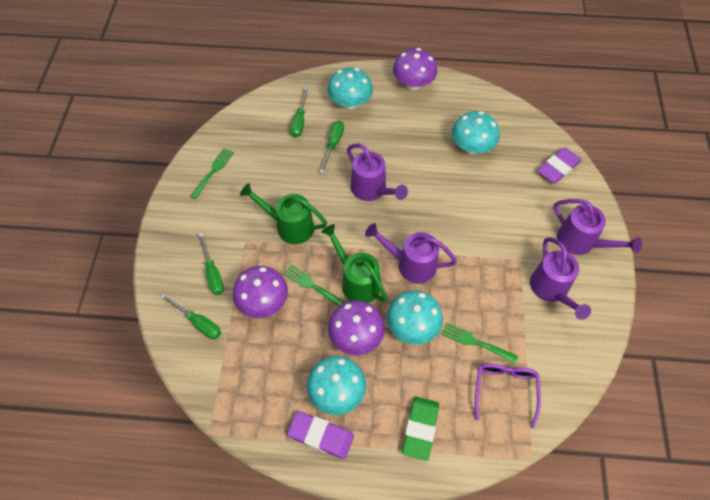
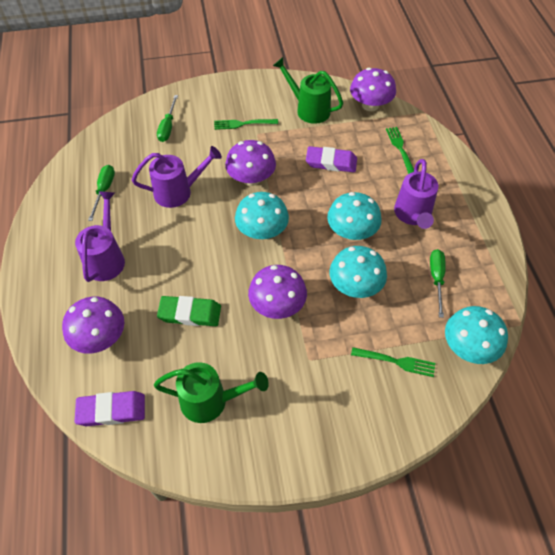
green screwdriver: 4 -> 3
purple glasses: 1 -> 0
purple mushroom: 3 -> 4
purple watering can: 4 -> 3

